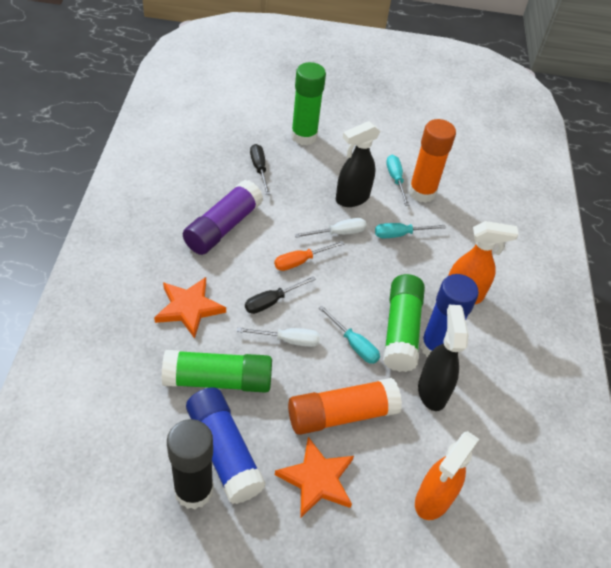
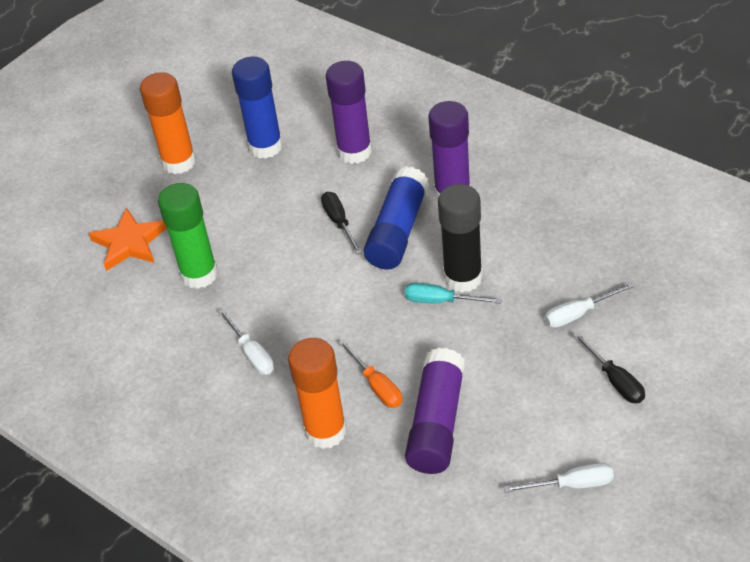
black spray bottle: 2 -> 0
green glue stick: 3 -> 1
orange spray bottle: 2 -> 0
orange star: 2 -> 1
purple glue stick: 1 -> 3
turquoise screwdriver: 3 -> 1
white screwdriver: 2 -> 3

